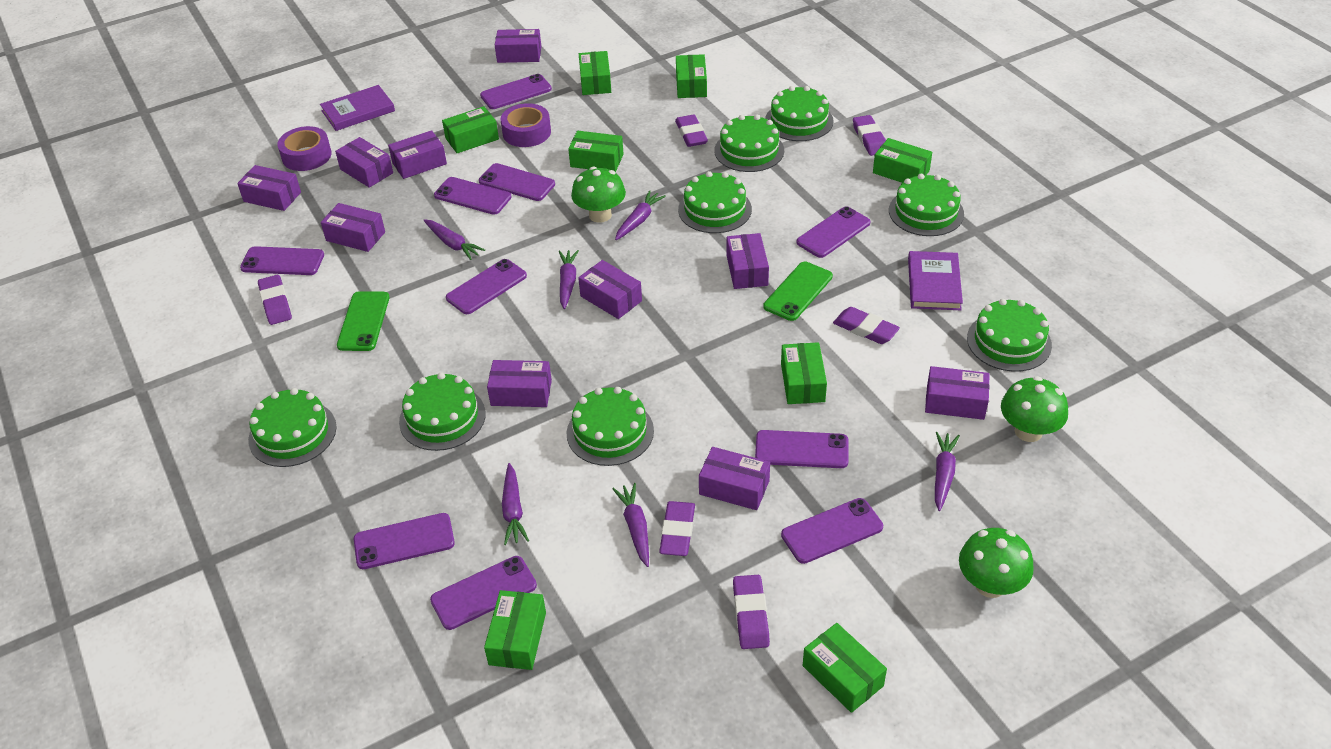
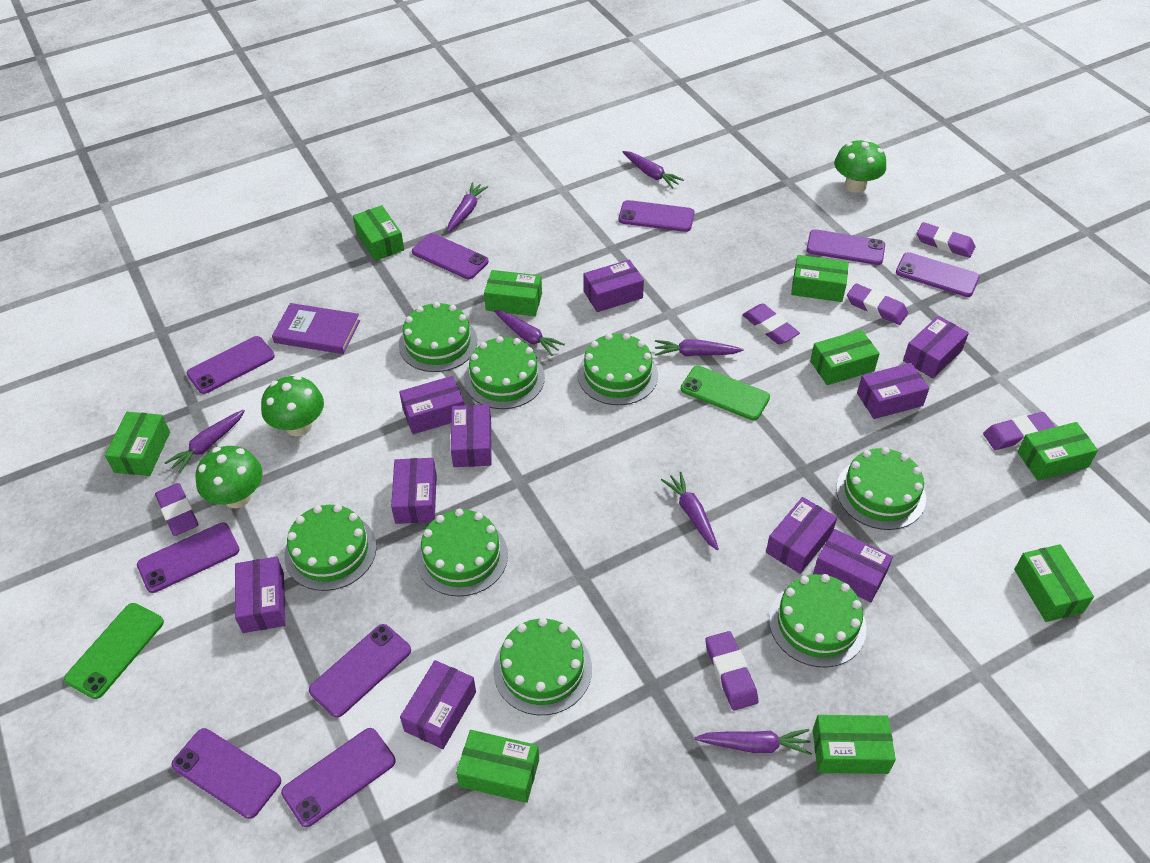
green box: 8 -> 9
purple book: 2 -> 1
purple carrot: 6 -> 7
purple phone: 10 -> 9
purple tape: 2 -> 0

